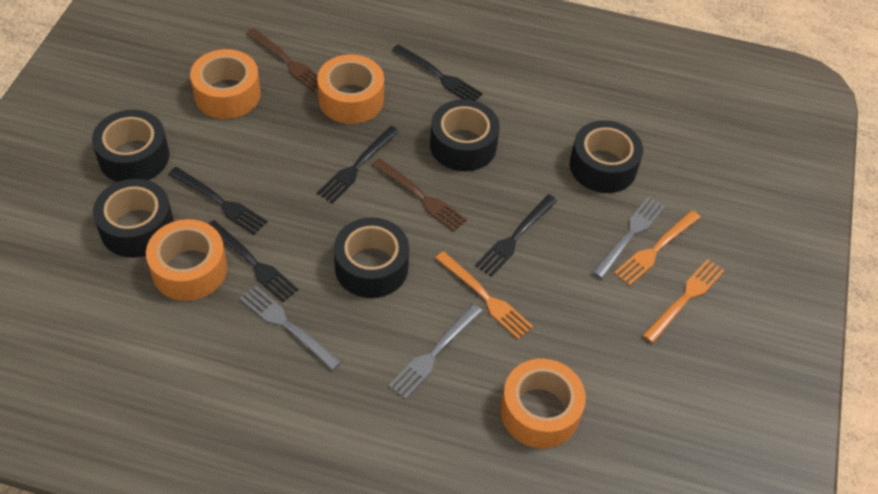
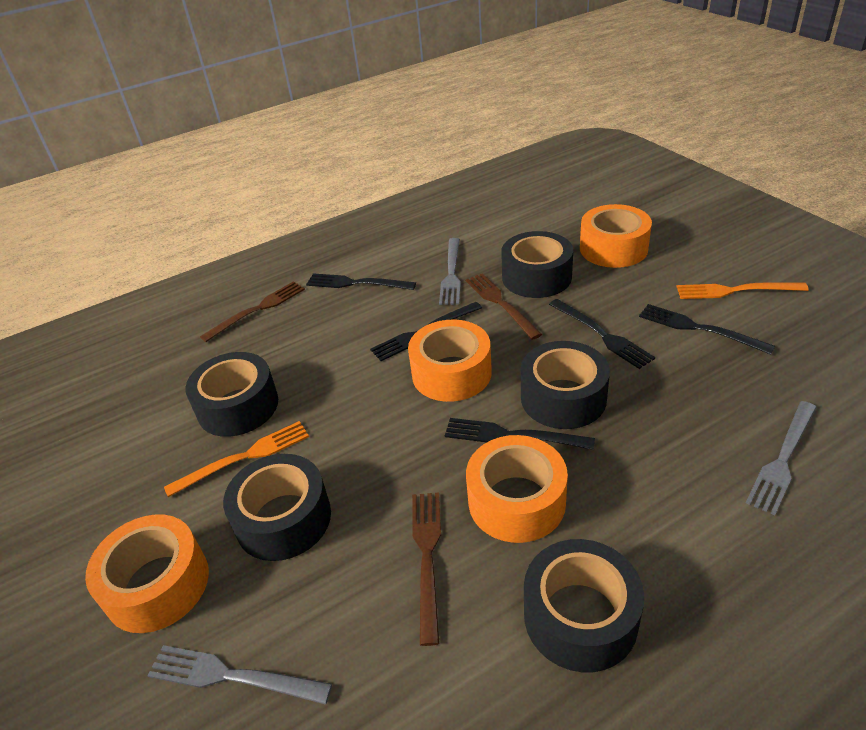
brown fork: 2 -> 3
orange fork: 3 -> 2

